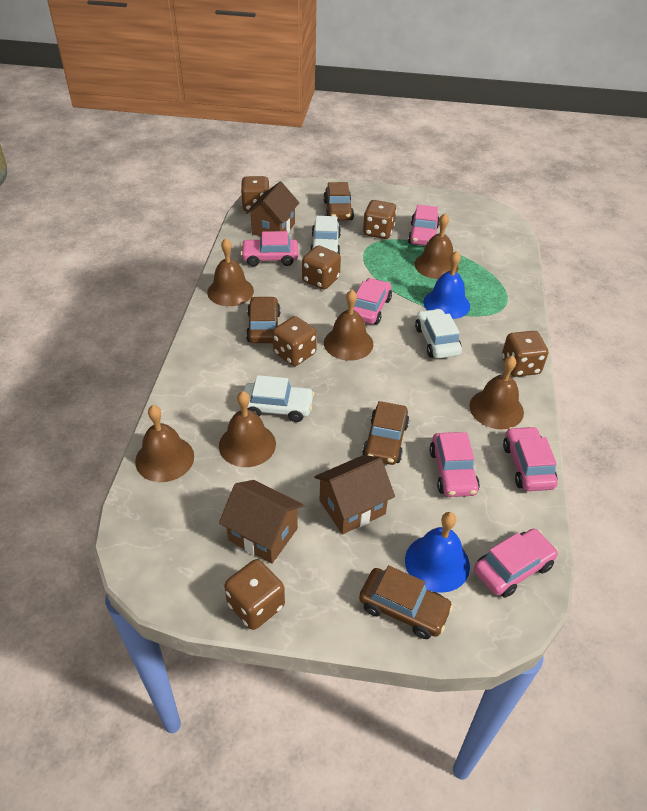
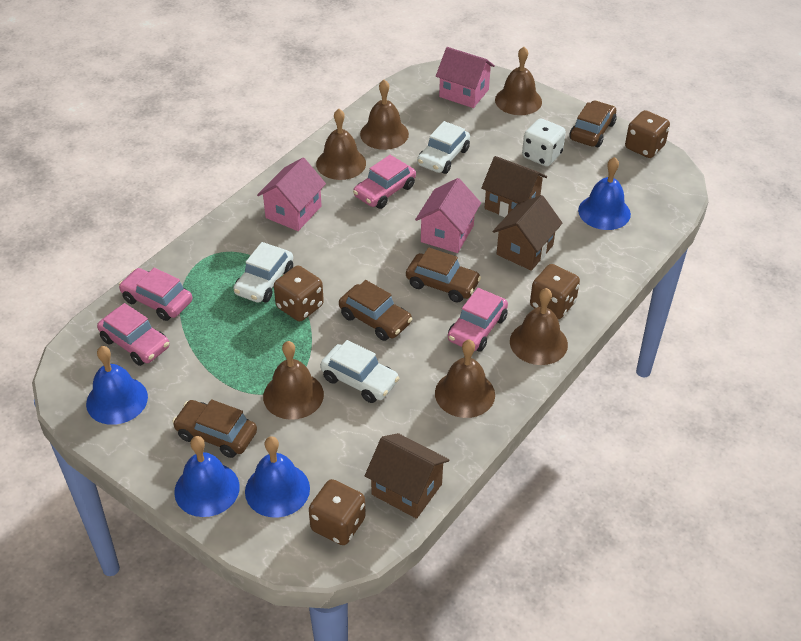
blue bell: 2 -> 4
brown dice: 6 -> 4
pink car: 6 -> 4
pink house: 0 -> 3
white dice: 0 -> 1

